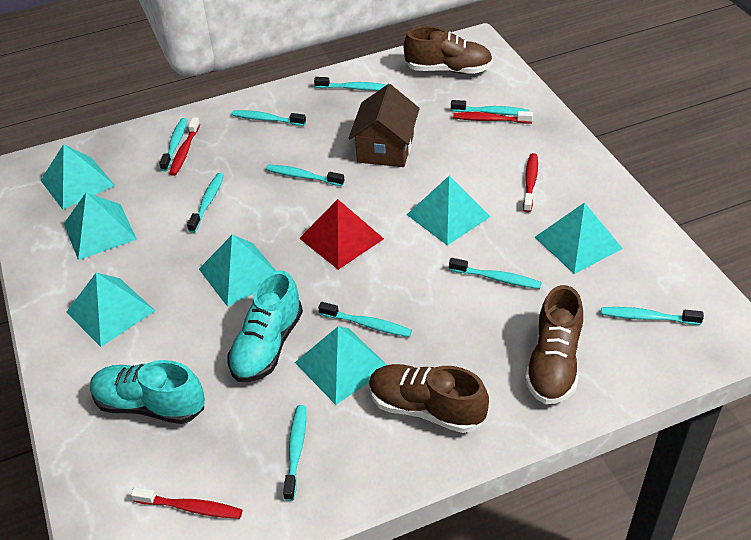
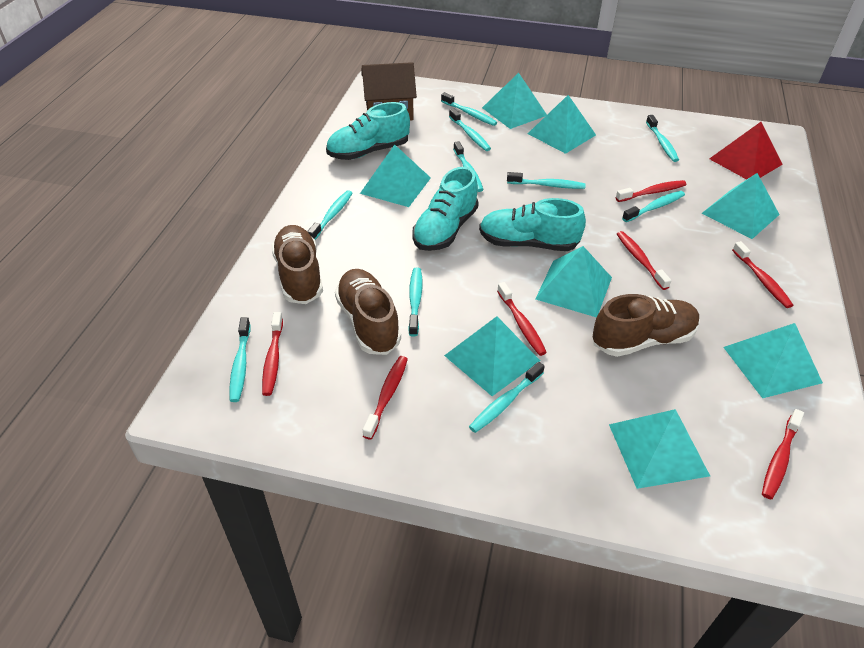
red toothbrush: 4 -> 7
turquoise pyramid: 7 -> 8
turquoise shoe: 2 -> 3

